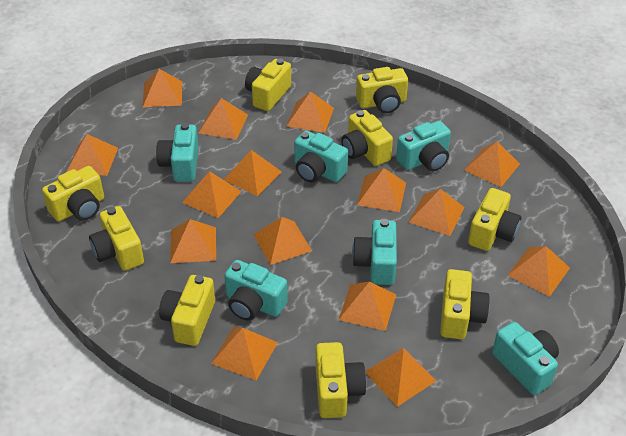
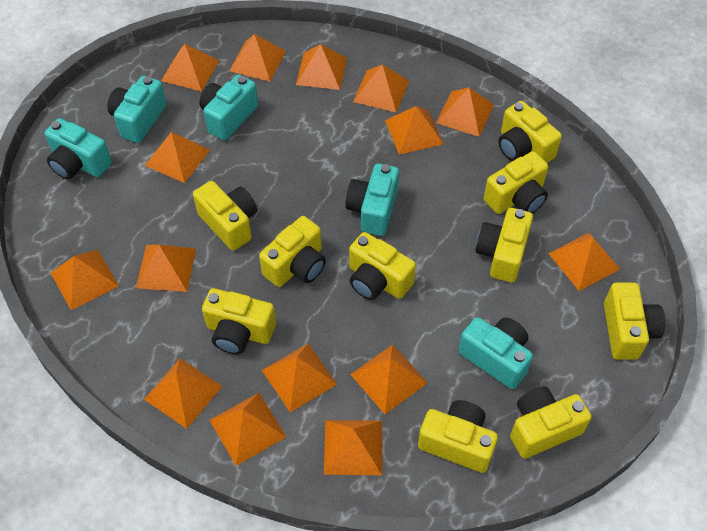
turquoise camera: 6 -> 5
yellow camera: 9 -> 10

